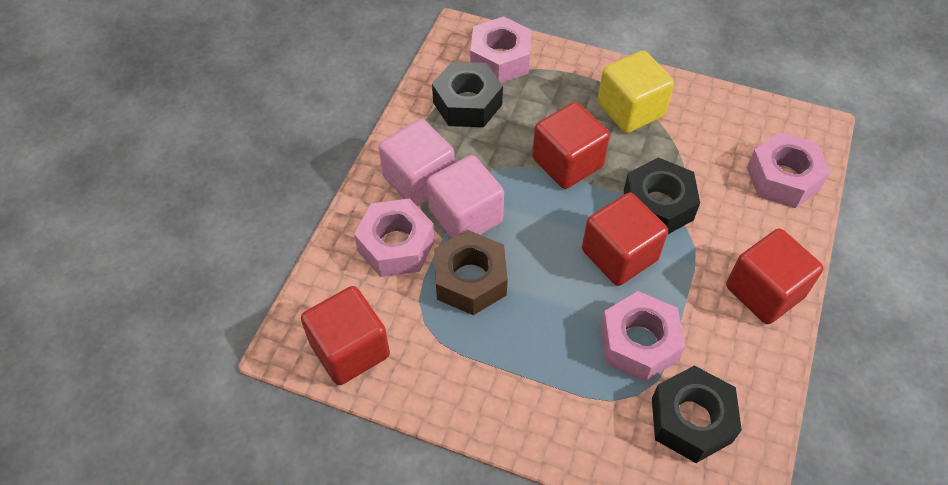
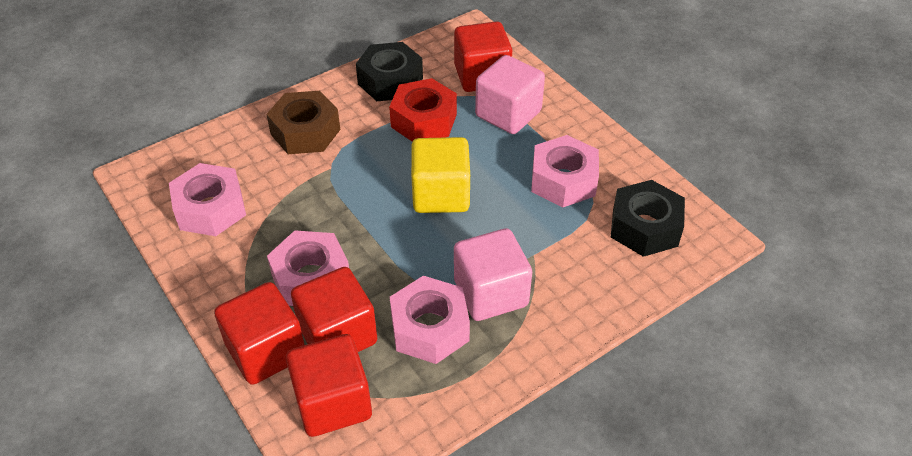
black nut: 3 -> 2
red nut: 0 -> 1

